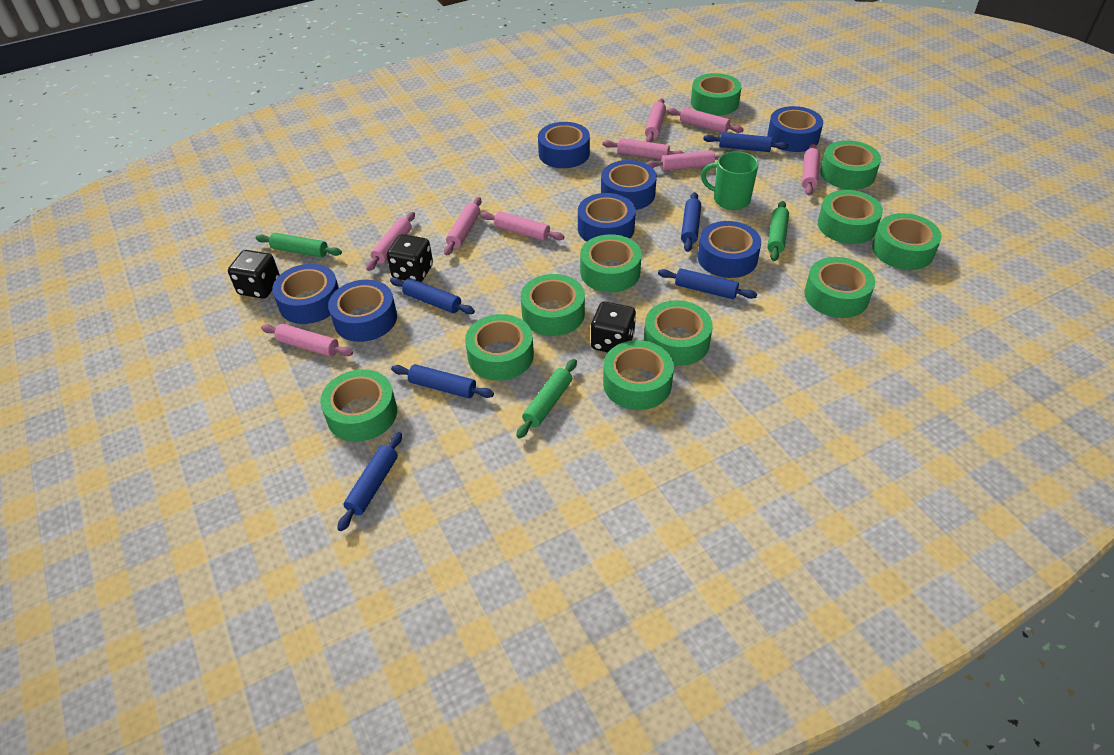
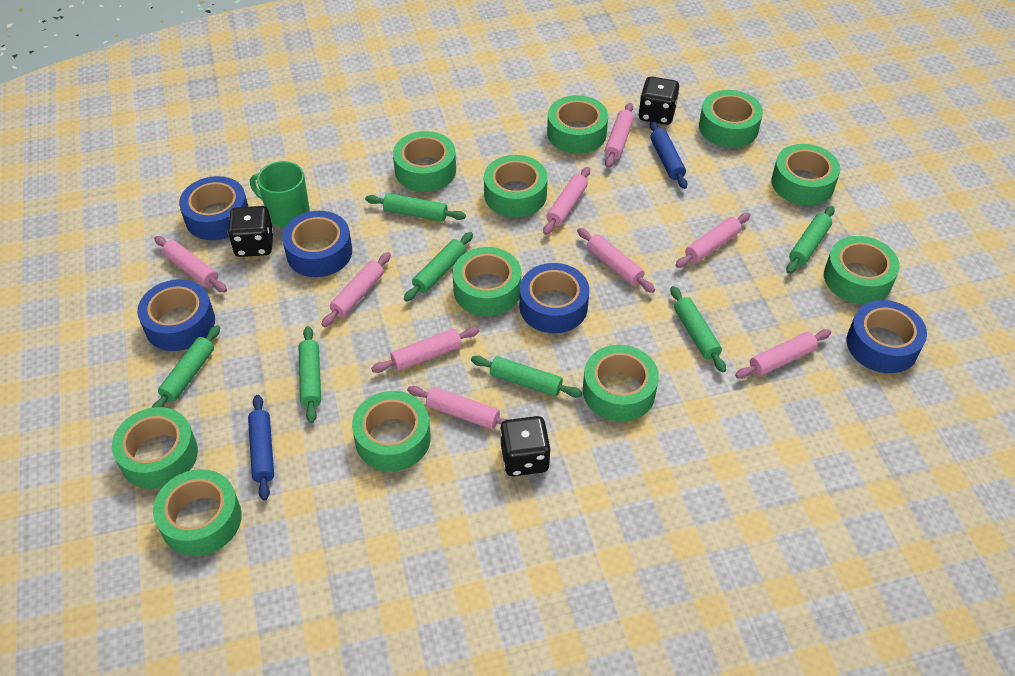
blue rolling pin: 6 -> 2
blue tape: 7 -> 5
green rolling pin: 3 -> 7

